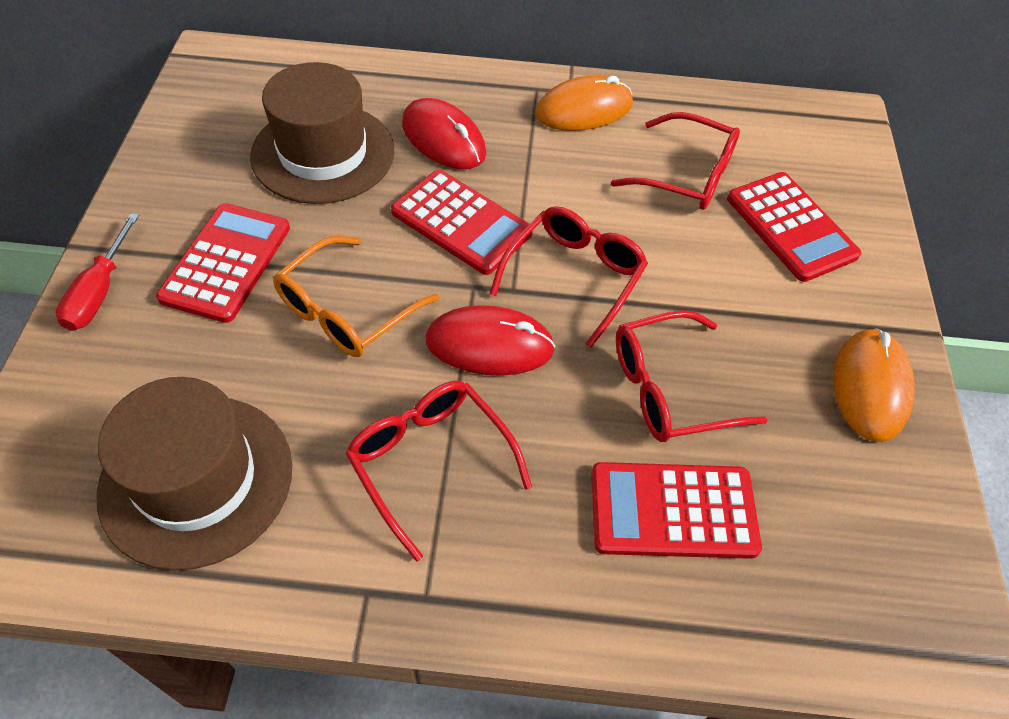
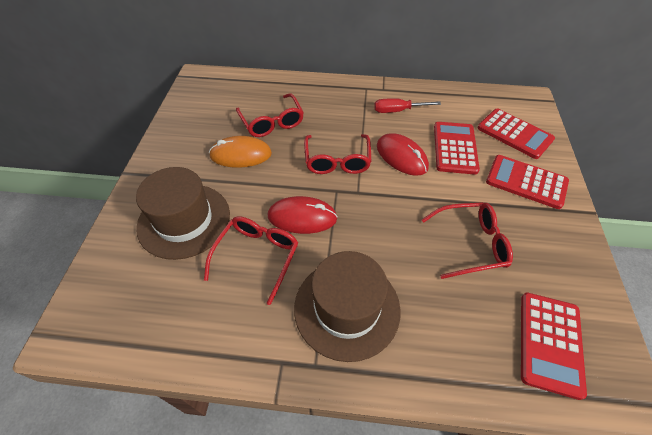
orange glasses: 1 -> 0
orange mouse: 2 -> 1

